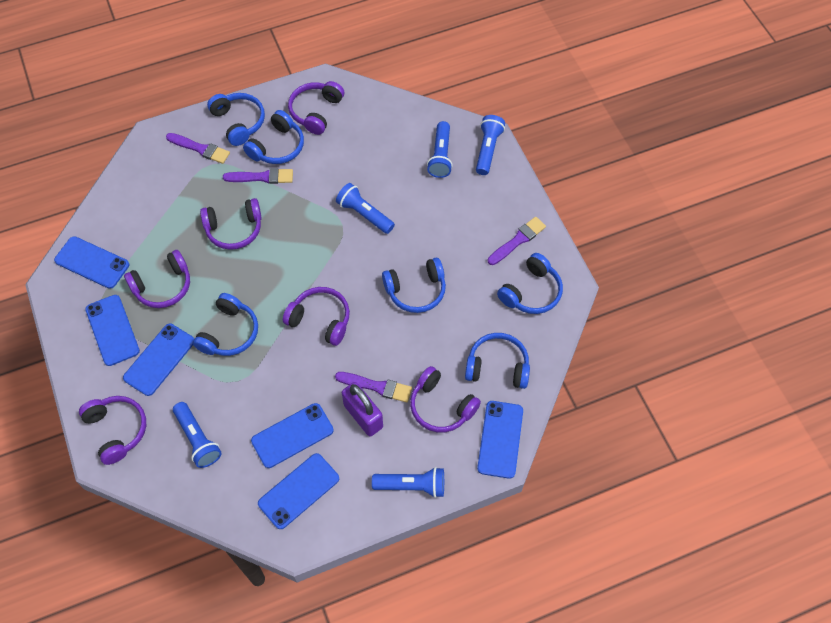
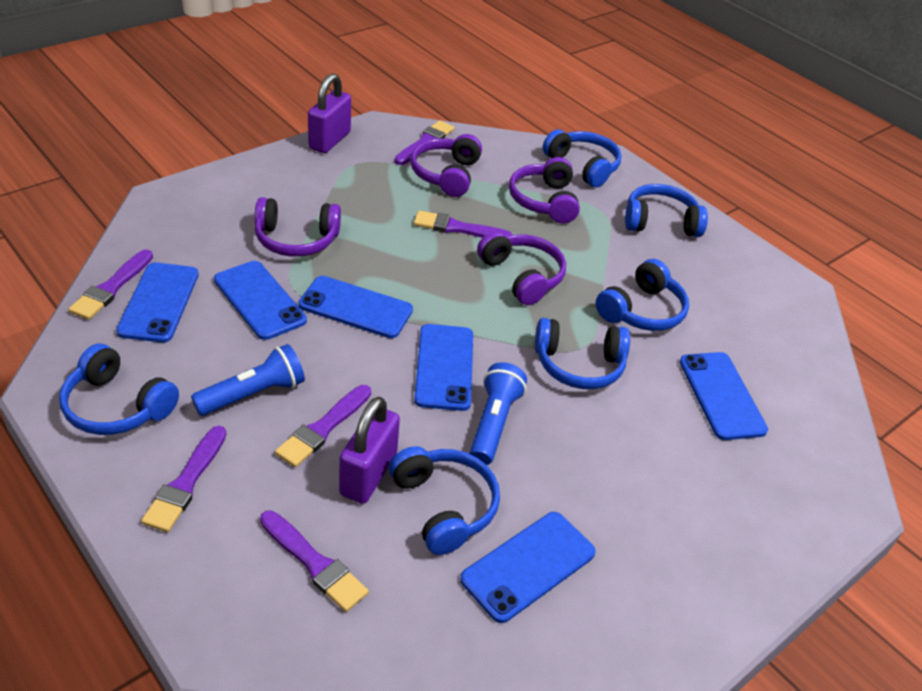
blue flashlight: 5 -> 2
purple brush: 4 -> 6
purple headphones: 6 -> 4
purple padlock: 1 -> 2

